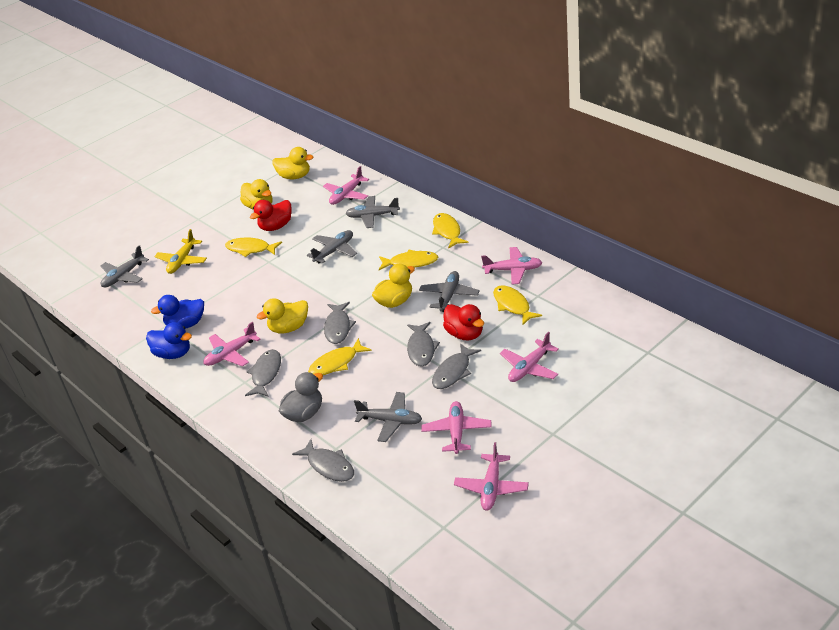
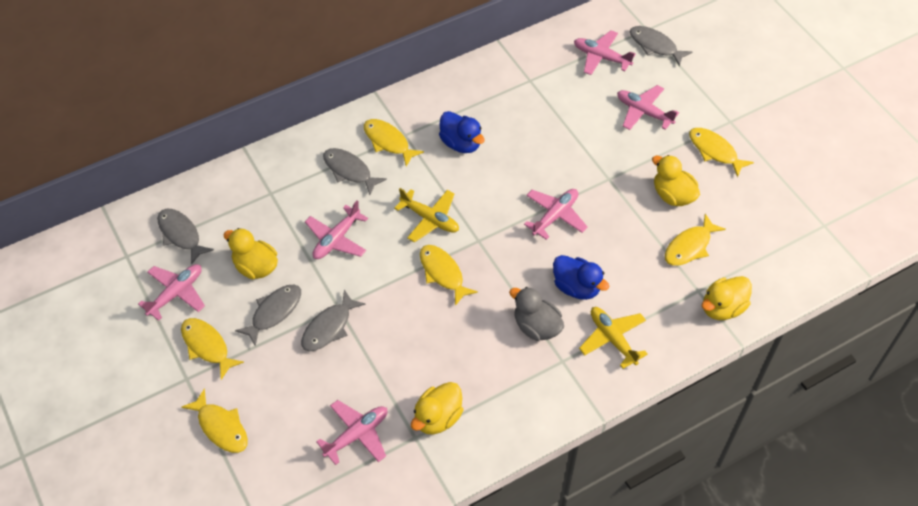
grey plane: 5 -> 0
red duck: 2 -> 0
yellow fish: 5 -> 6
yellow plane: 1 -> 2

